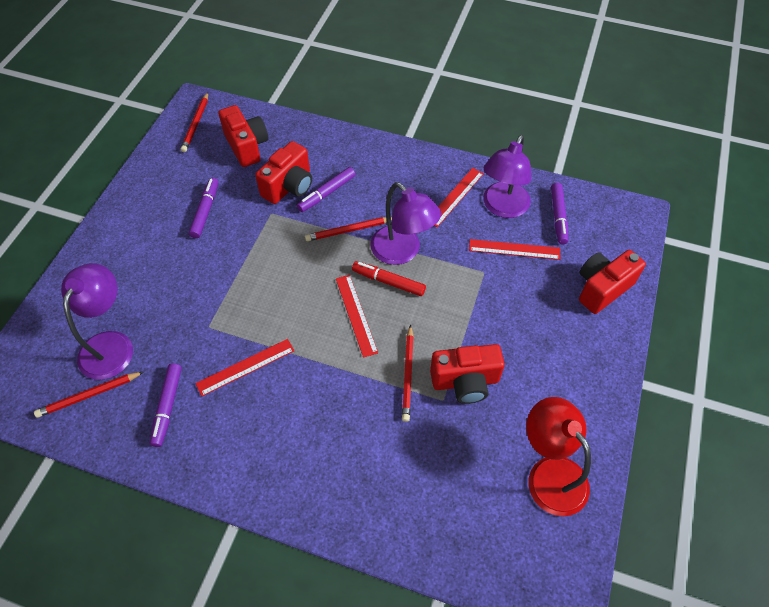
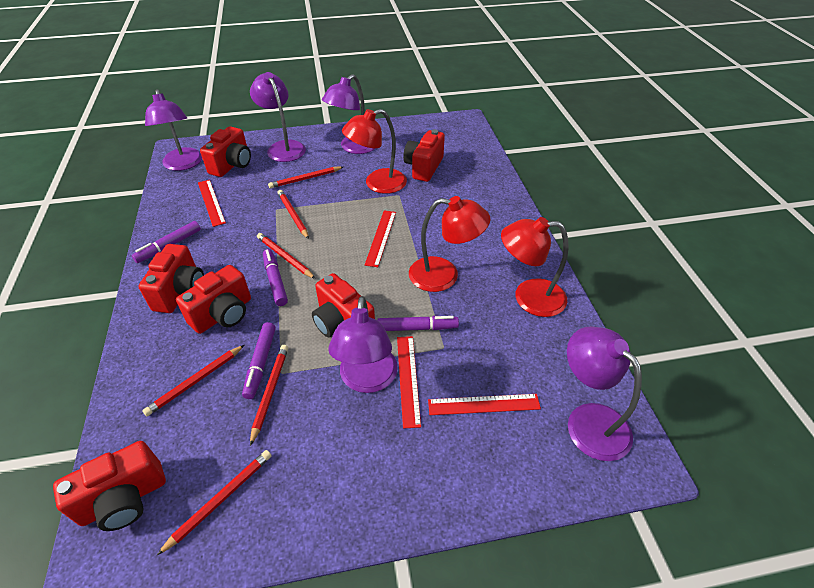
purple lamp: 3 -> 5
red camera: 4 -> 6
red lamp: 1 -> 3
red marker: 1 -> 0
red pencil: 4 -> 6

